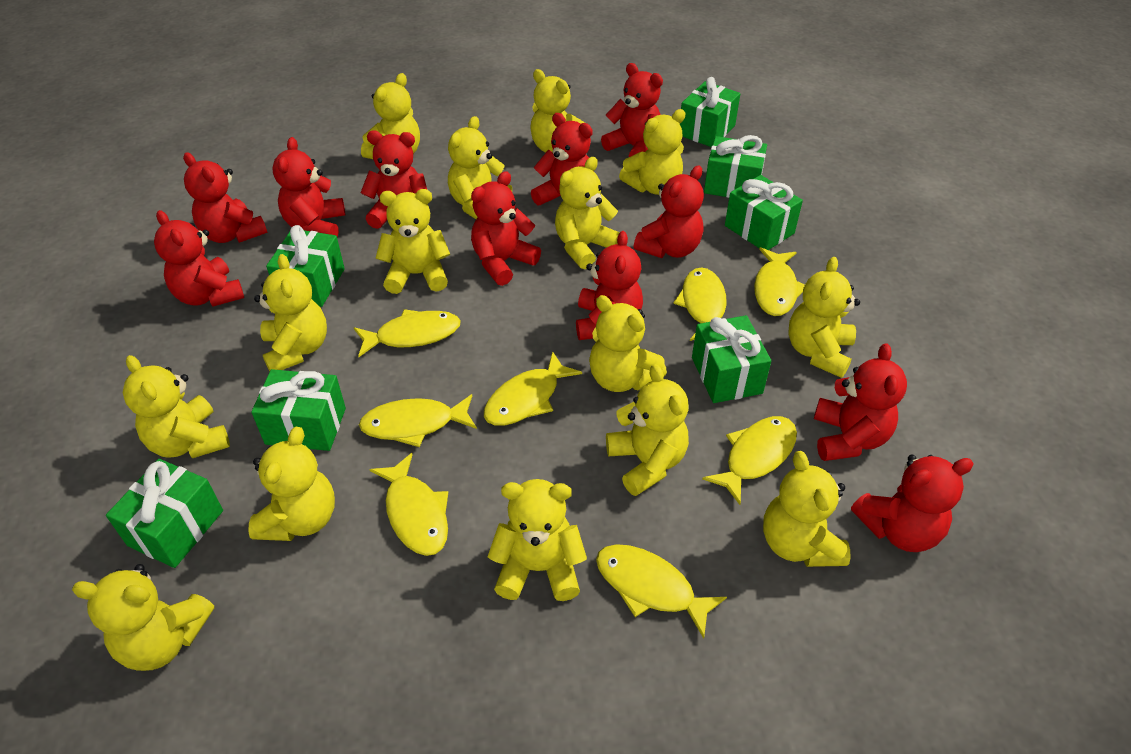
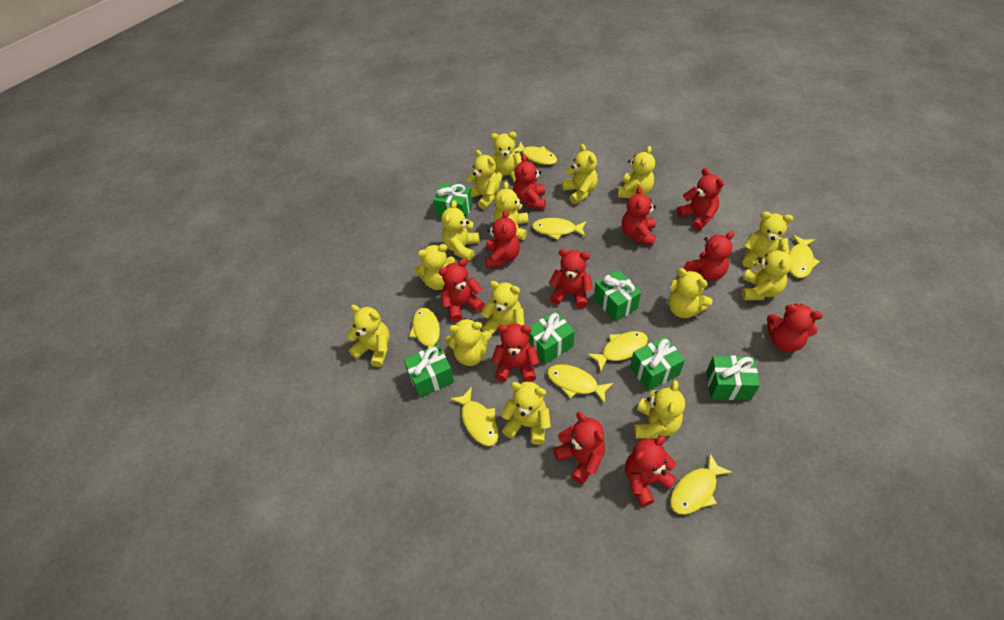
green gift: 7 -> 6

